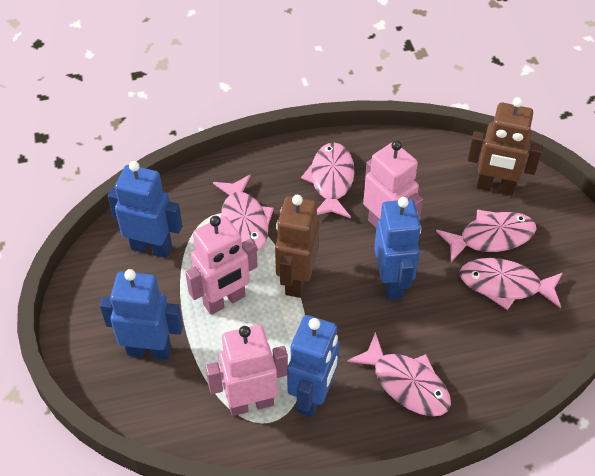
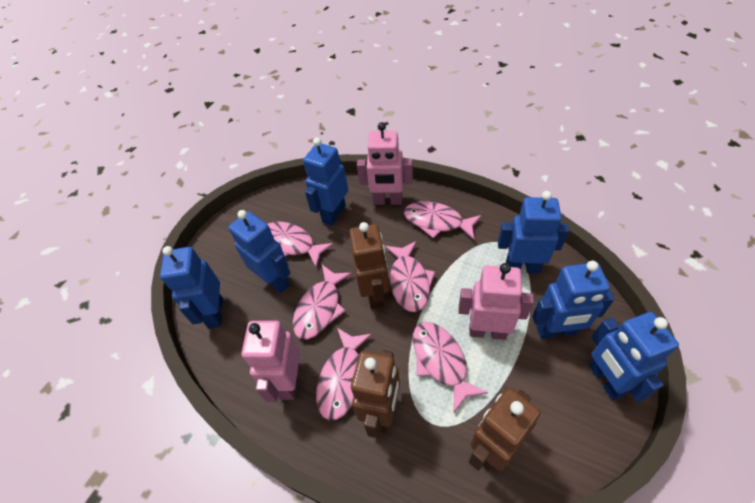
blue robot: 4 -> 6
brown robot: 2 -> 3
pink fish: 5 -> 6

